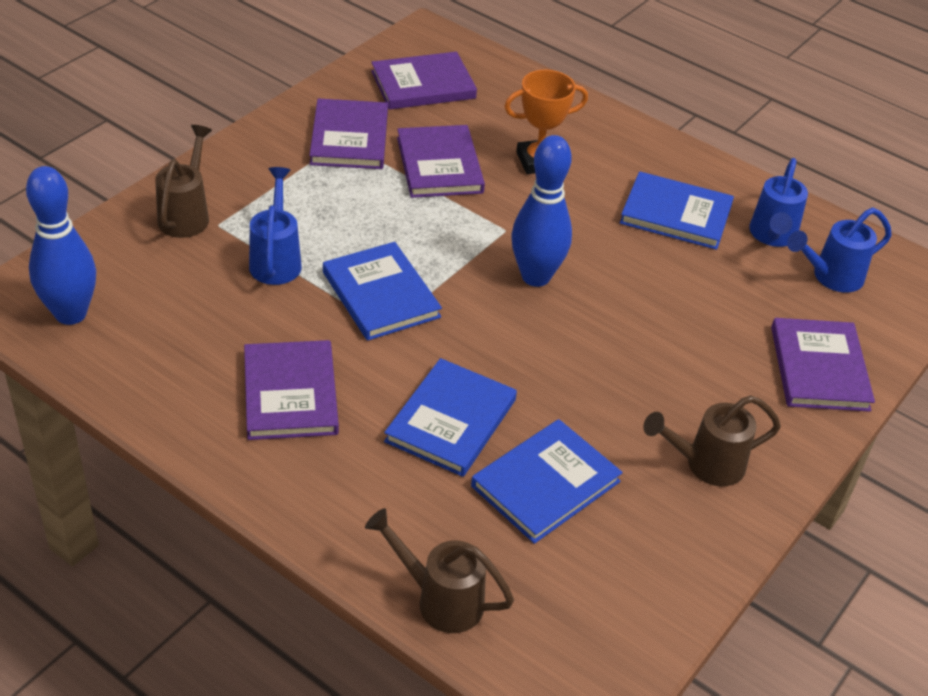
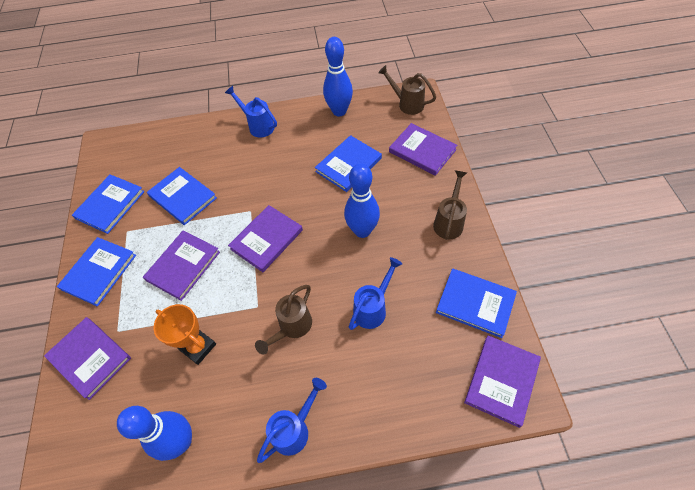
blue book: 4 -> 5
blue bowling pin: 2 -> 3

